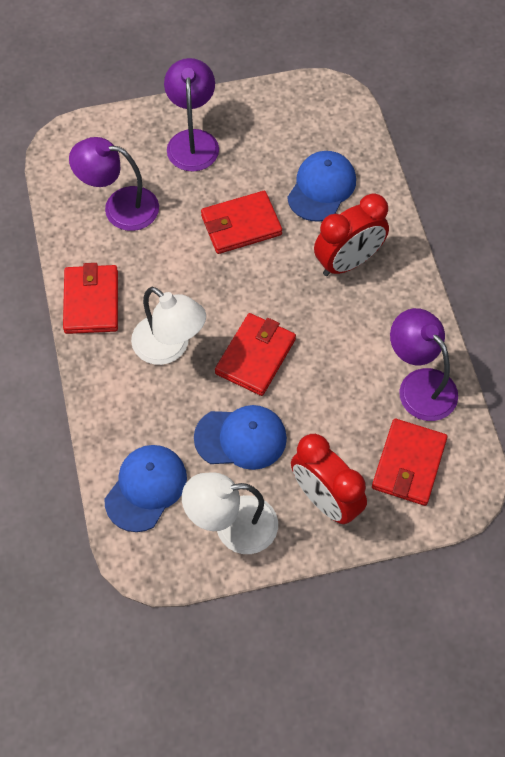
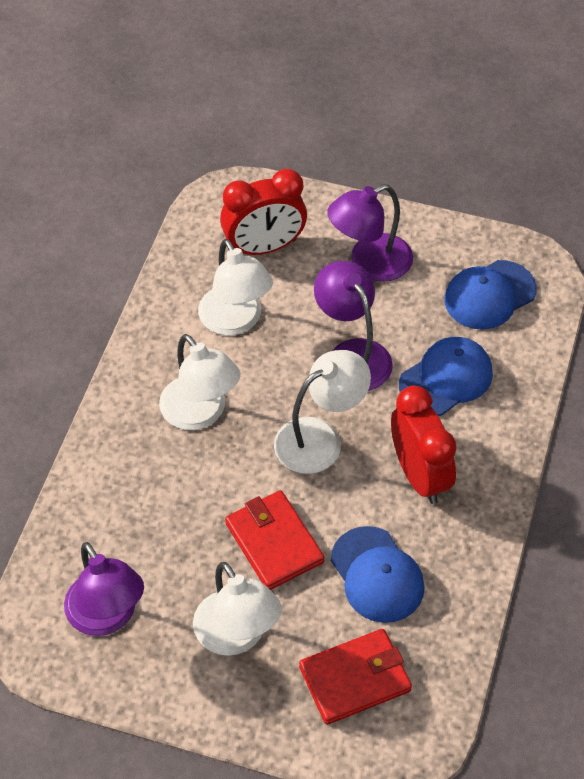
red wallet: 4 -> 2
white lamp: 2 -> 4

